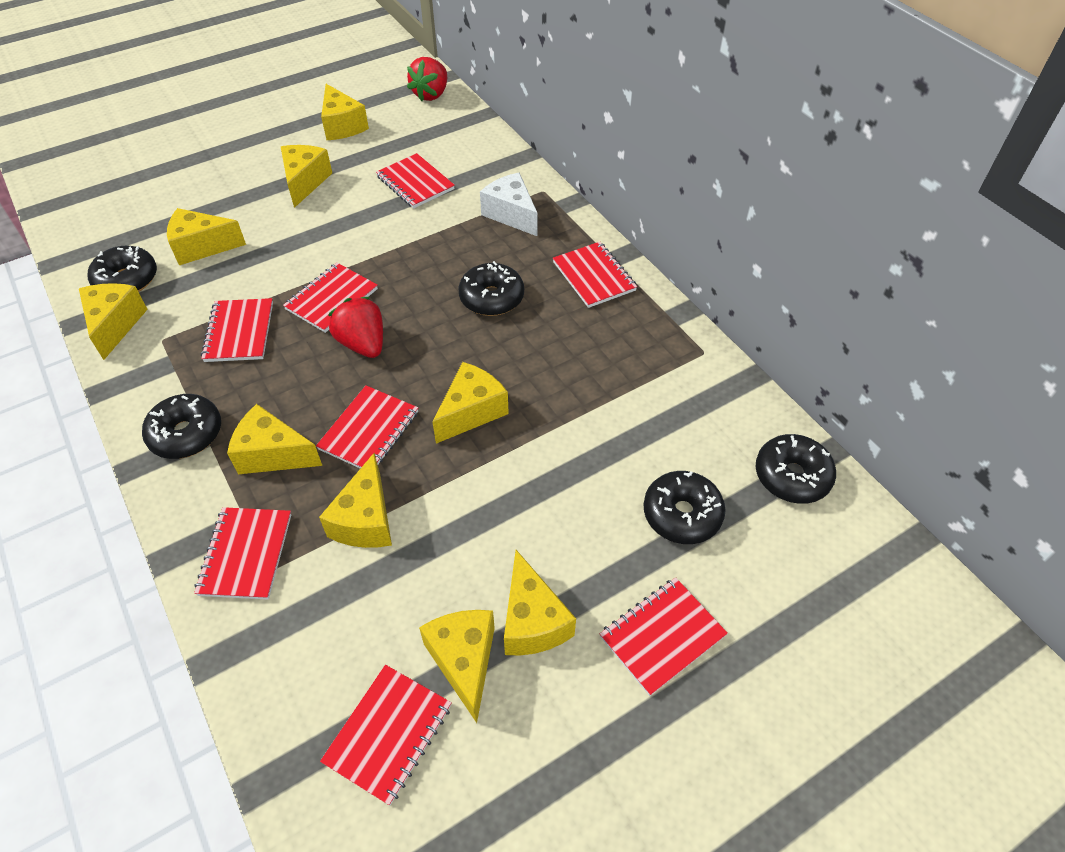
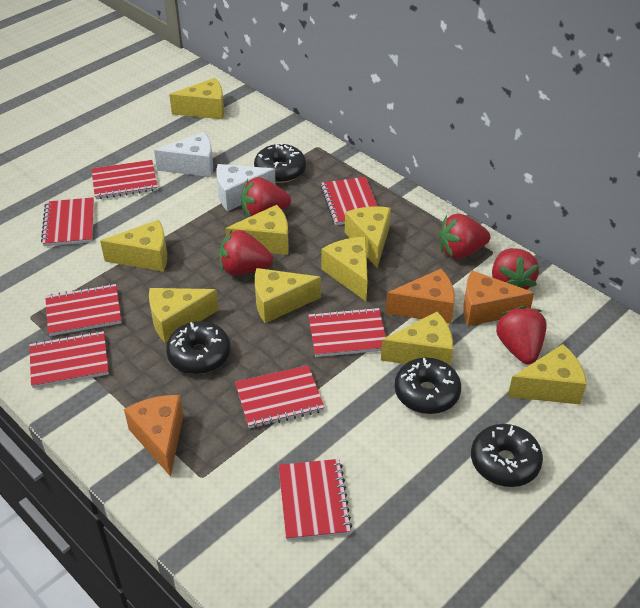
black donut: 5 -> 4
orange cheese: 0 -> 3
red strawberry: 2 -> 5
white cheese: 1 -> 2

